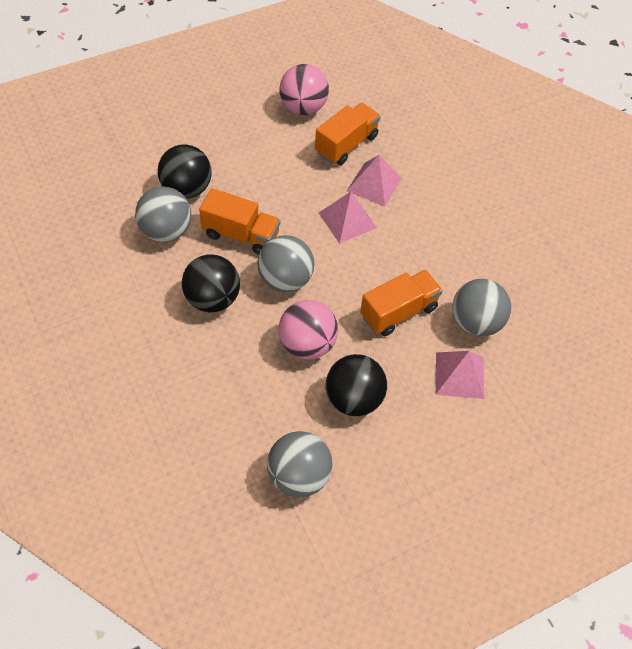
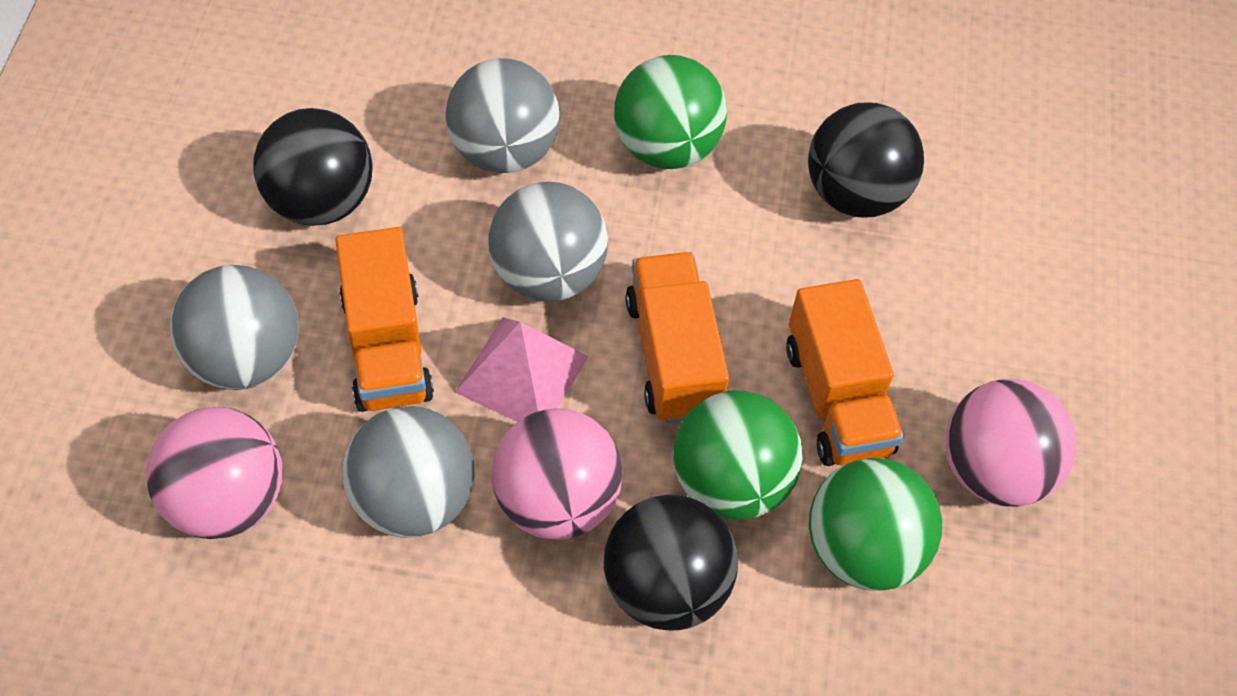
green ball: 0 -> 3
pink ball: 2 -> 3
pink pyramid: 3 -> 1

